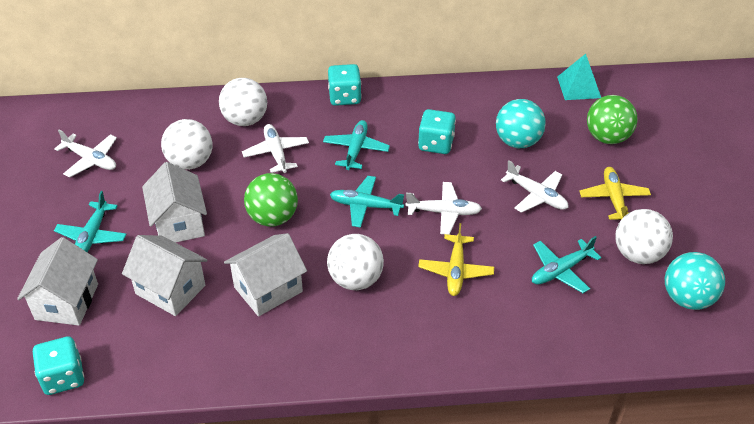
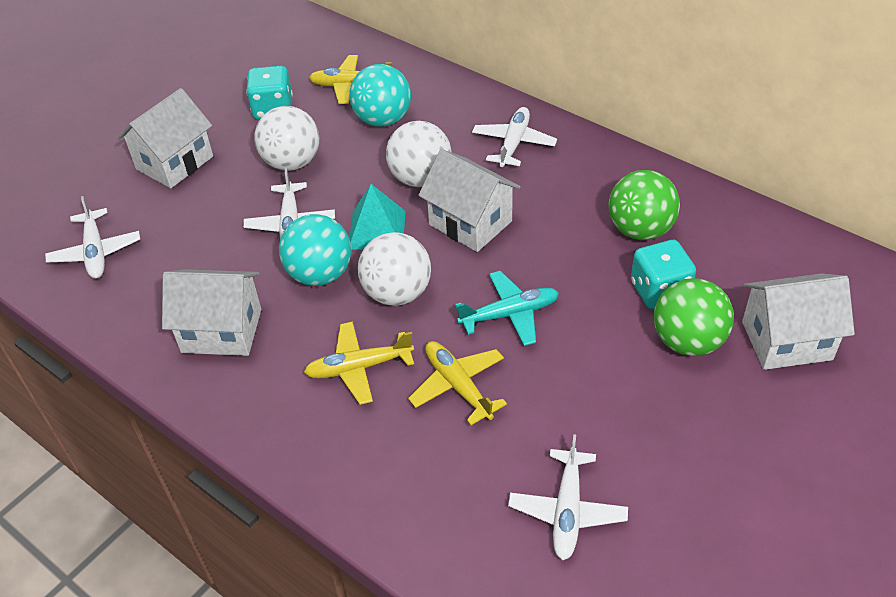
turquoise dice: 3 -> 2
turquoise plane: 4 -> 1
white ball: 4 -> 3
yellow plane: 2 -> 3

